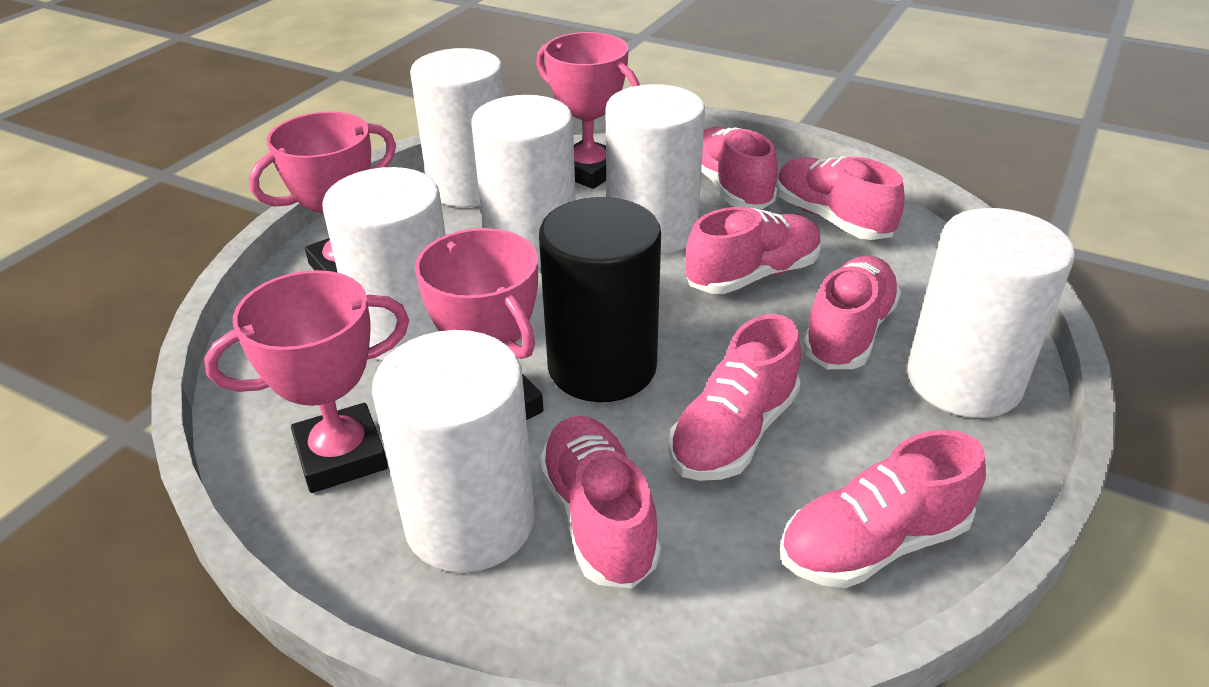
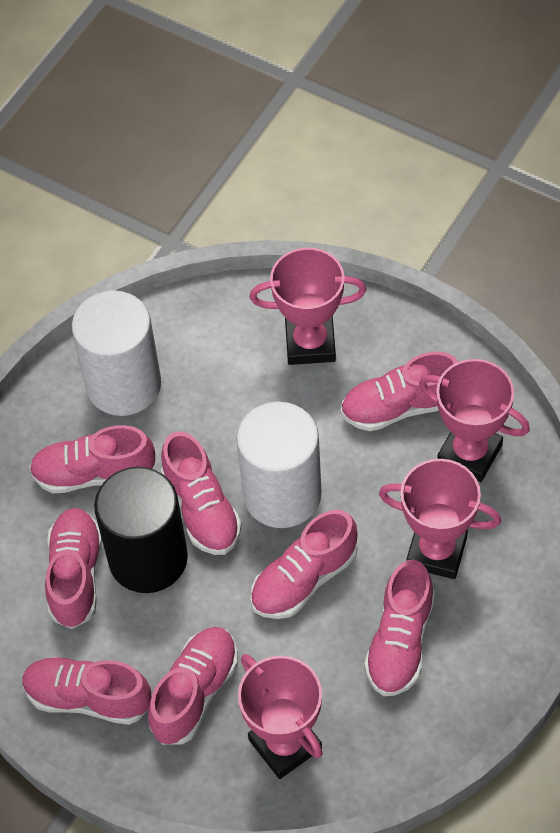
pink shoe: 7 -> 8
white cylinder: 6 -> 2

